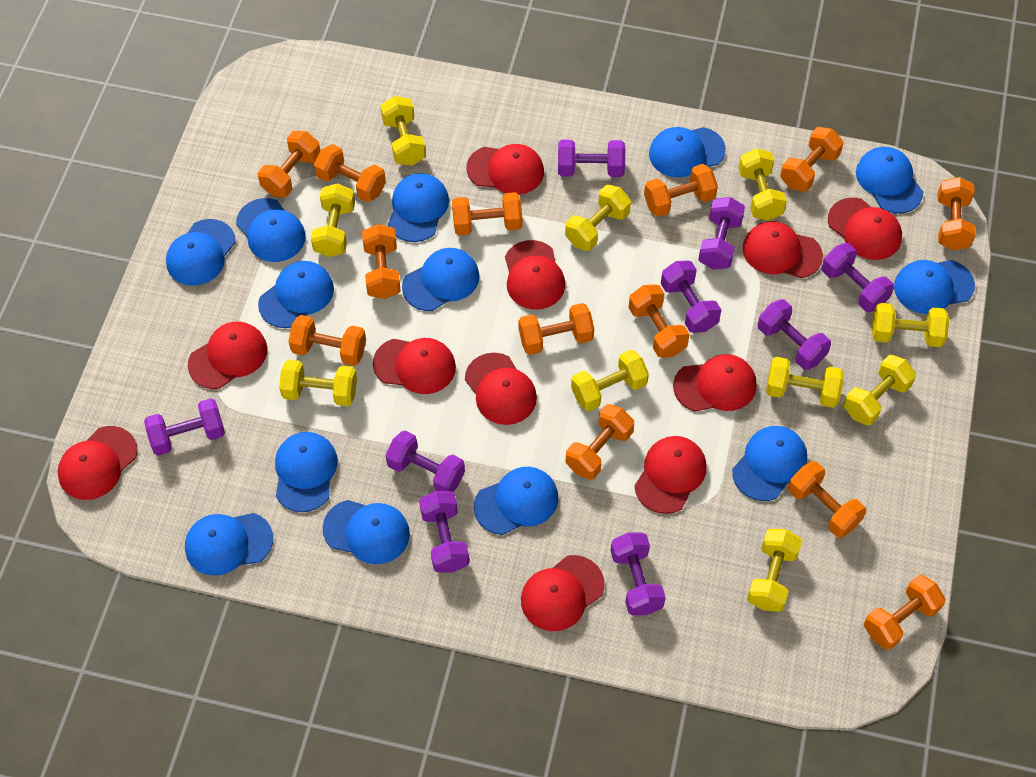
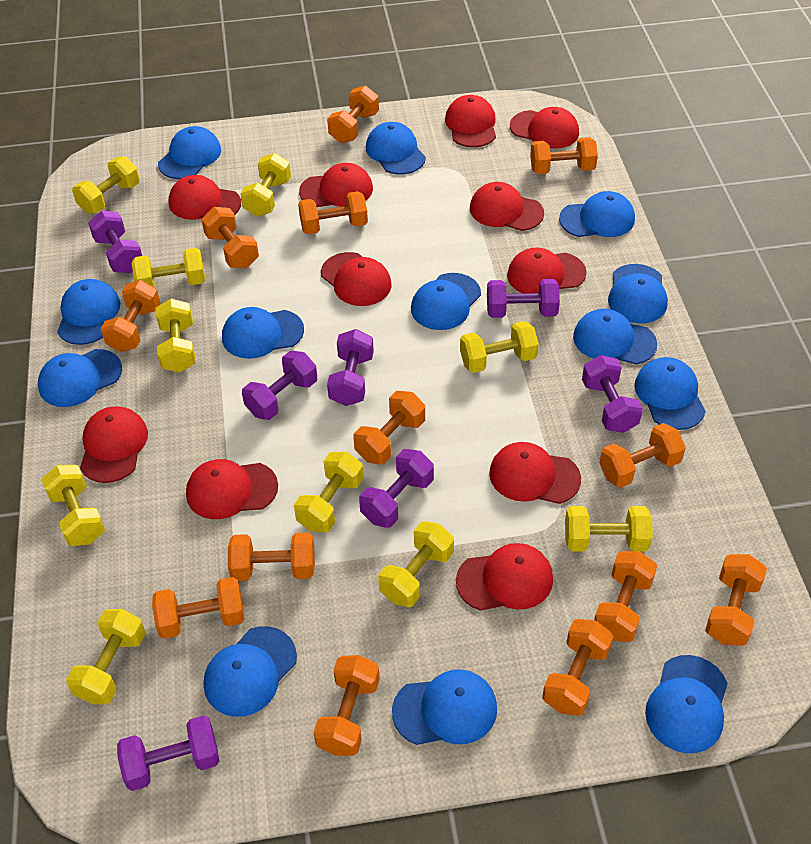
purple dumbbell: 9 -> 7

